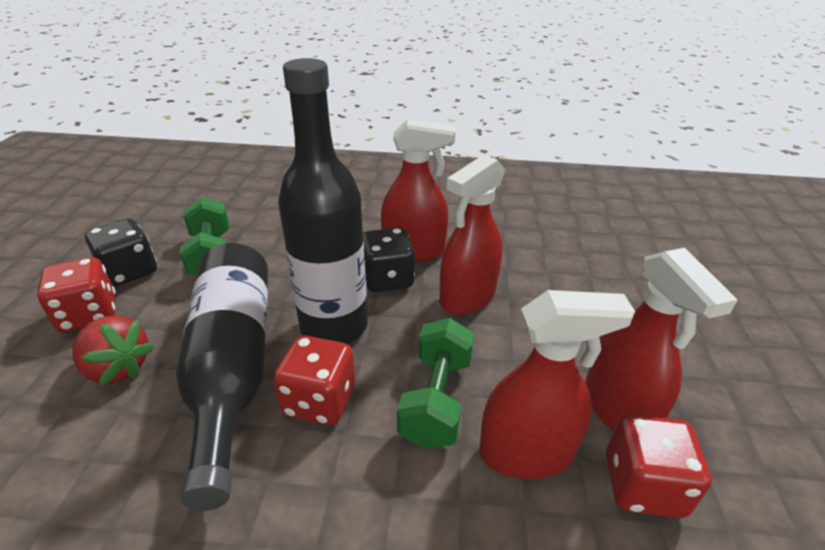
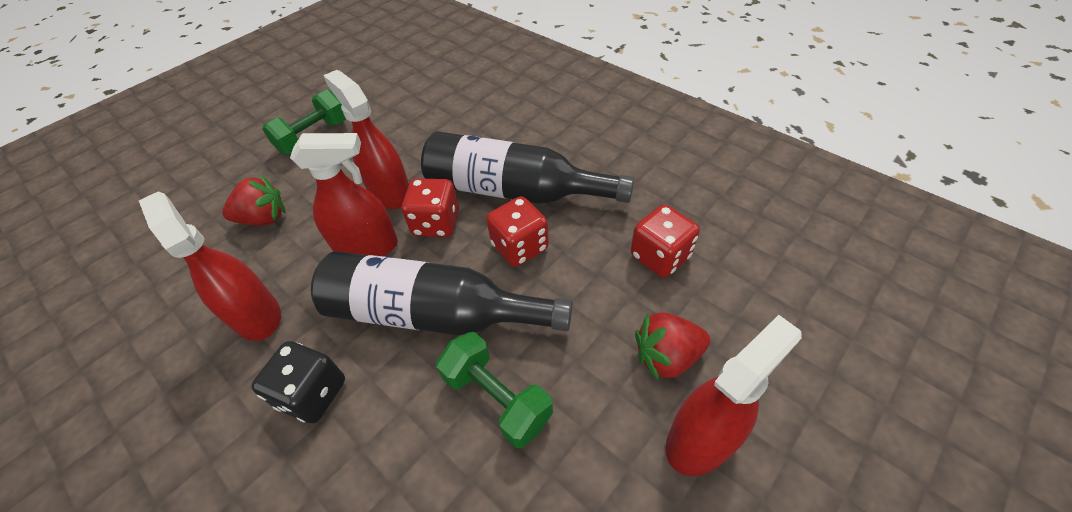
black dice: 2 -> 1
red strawberry: 1 -> 2

